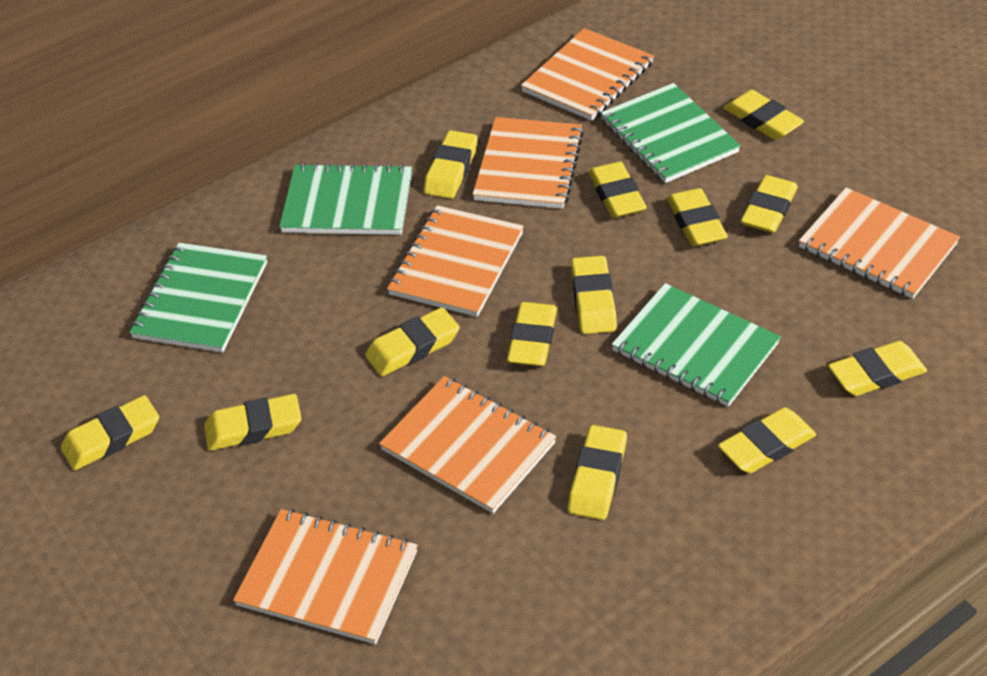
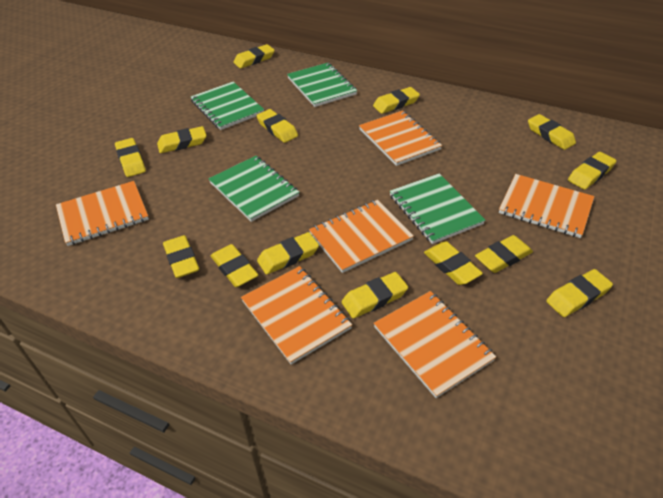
yellow eraser: 13 -> 14

